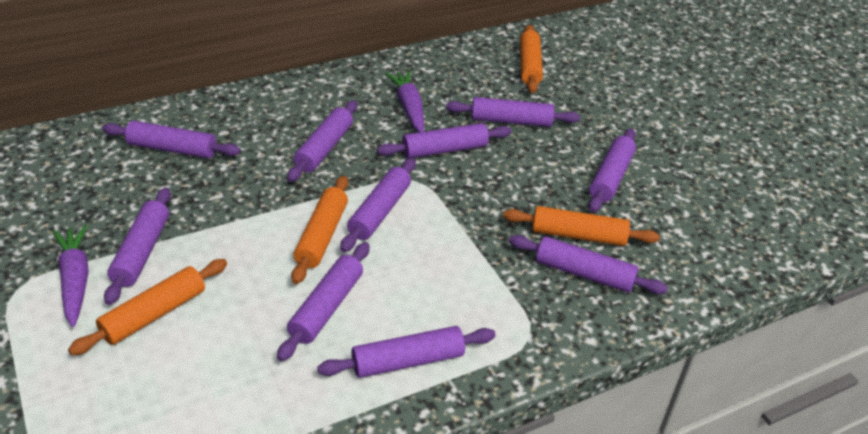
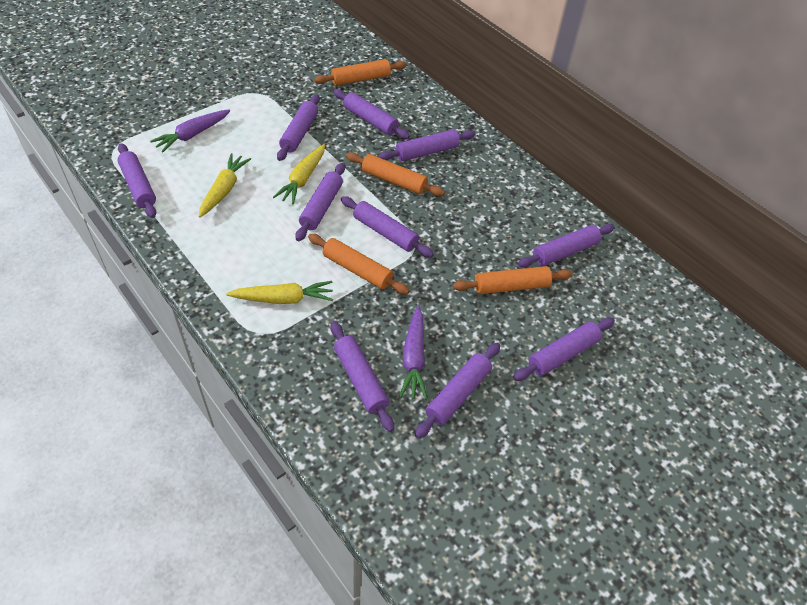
yellow carrot: 0 -> 3

